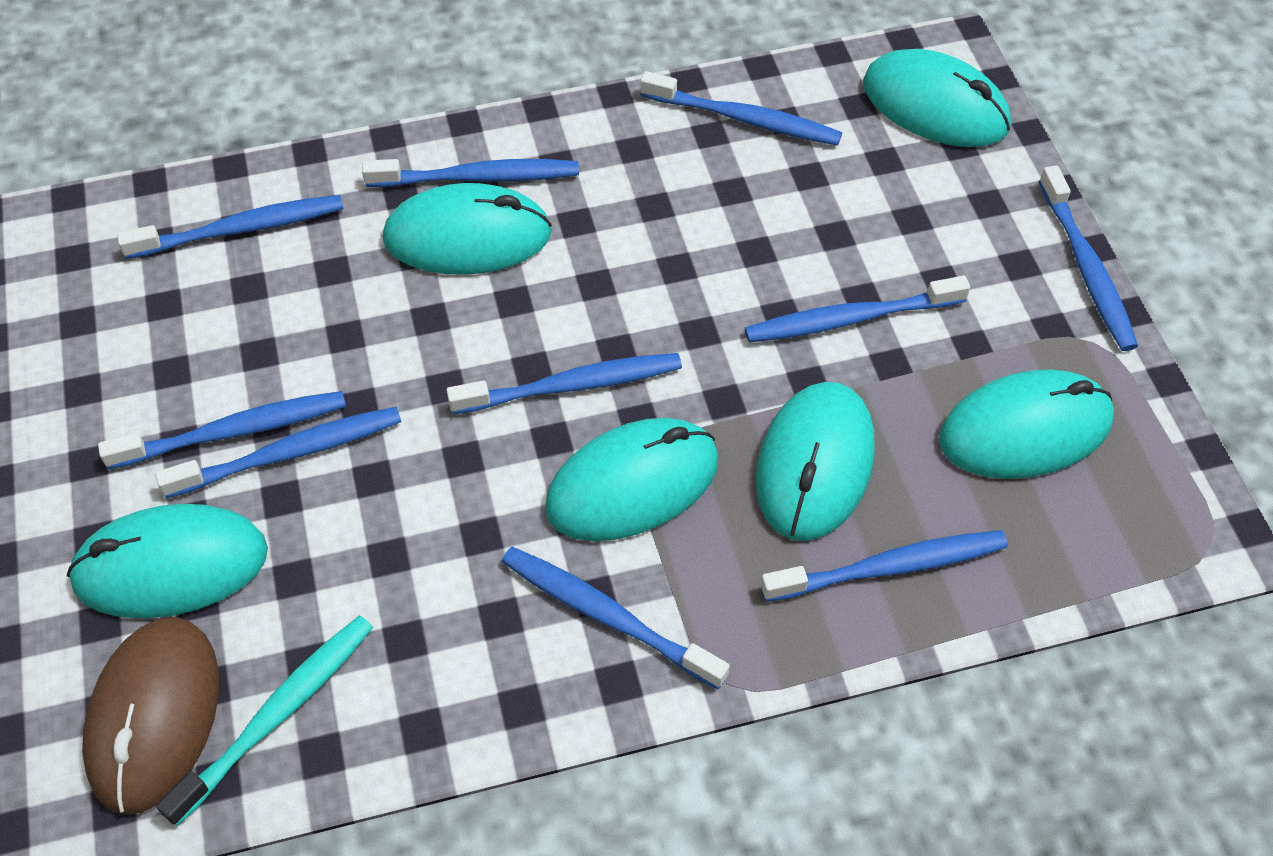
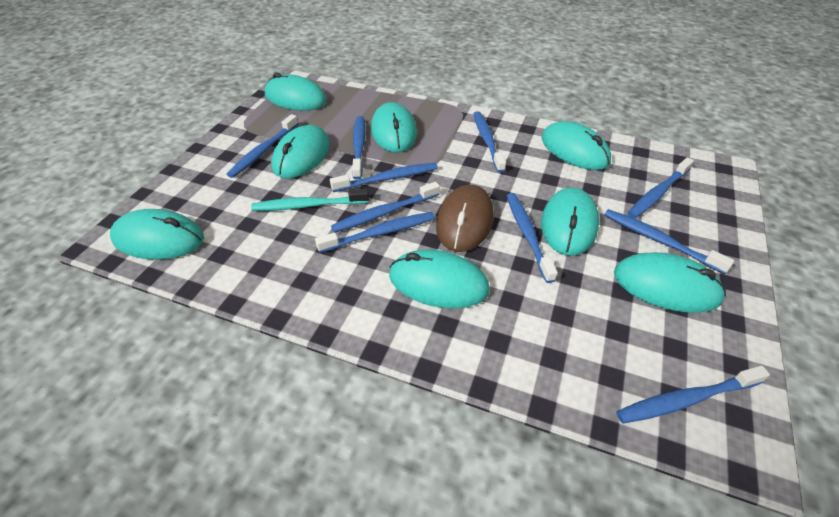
turquoise mouse: 6 -> 8

